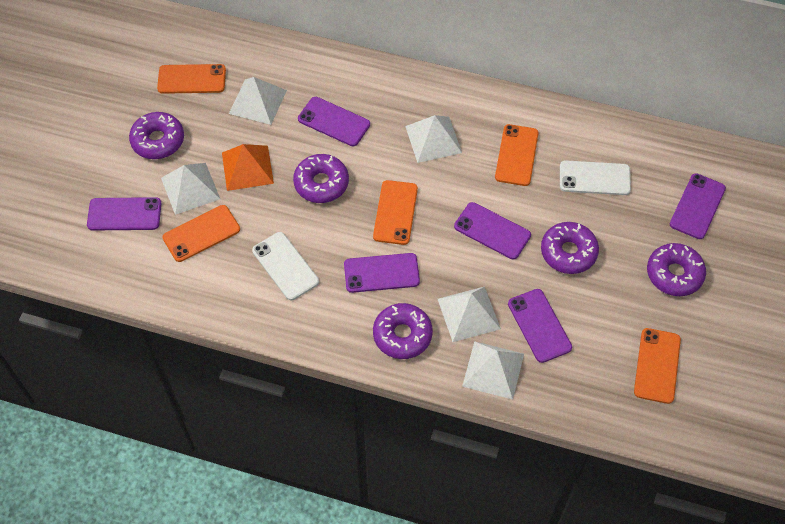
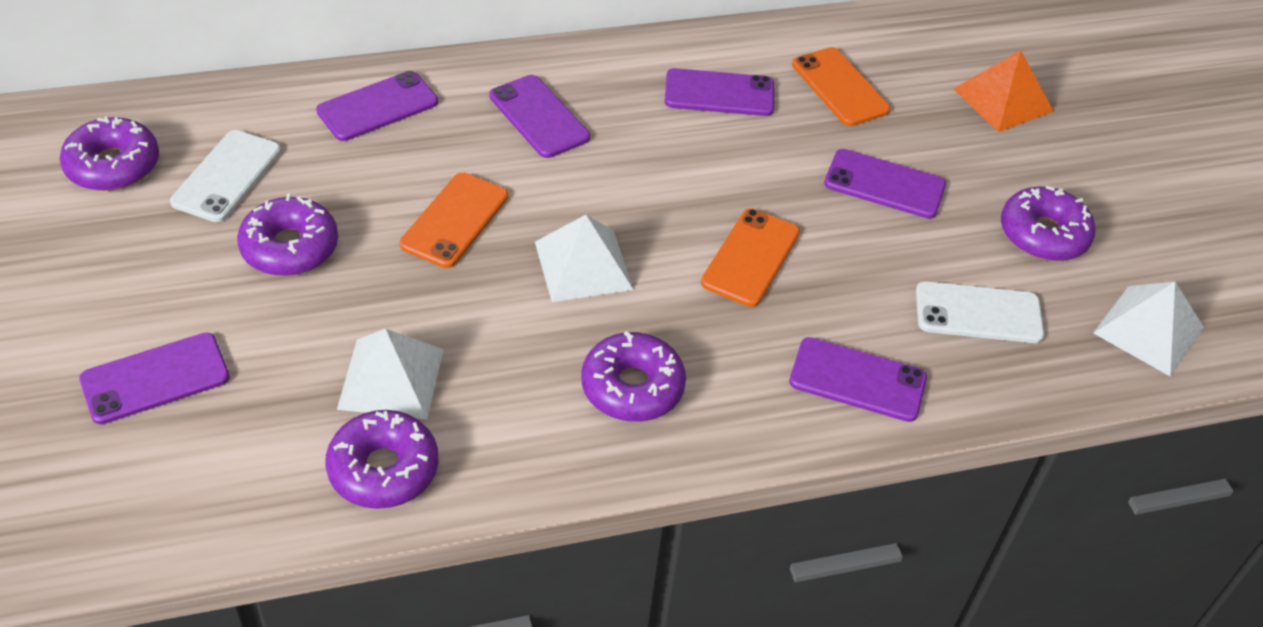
orange phone: 5 -> 3
white pyramid: 5 -> 3

